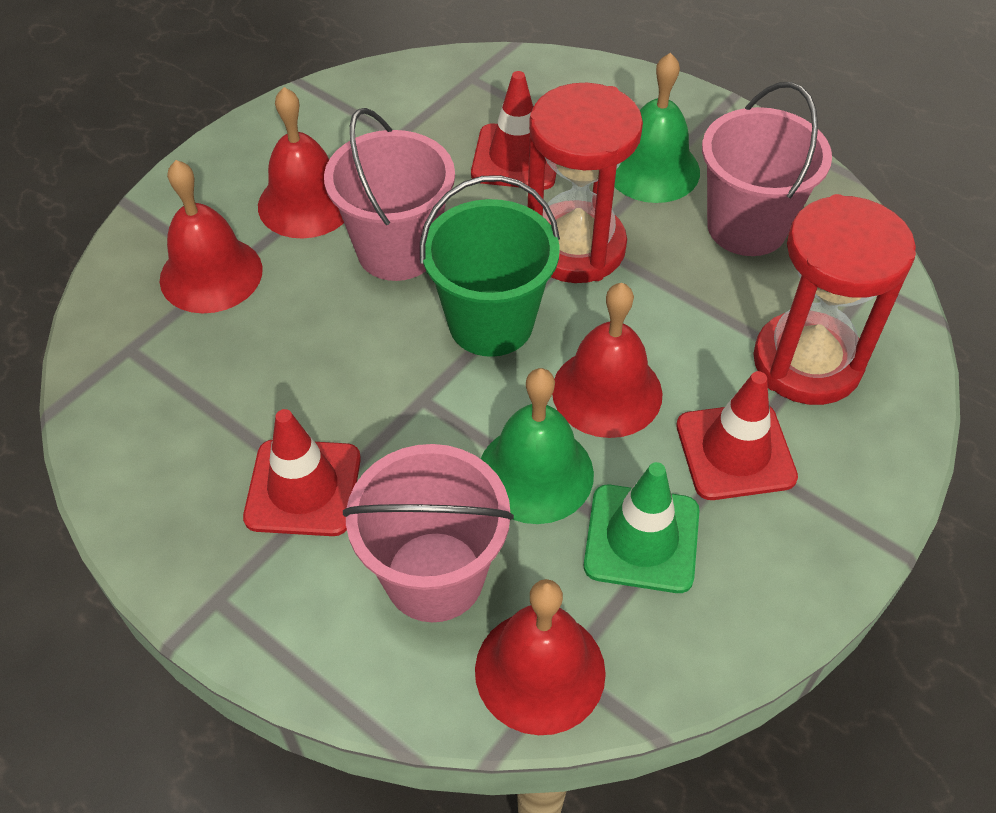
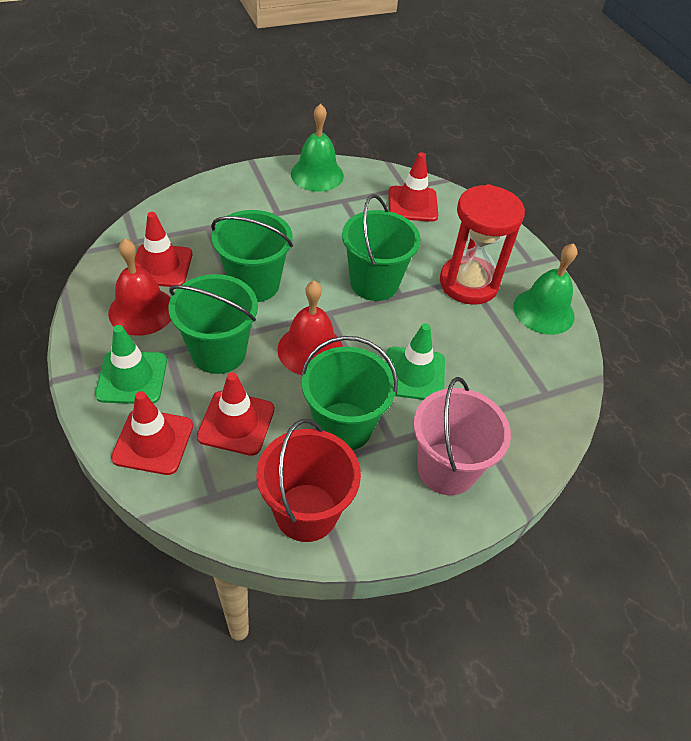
green bucket: 1 -> 4
green traffic cone: 1 -> 2
pink bucket: 3 -> 1
red bell: 4 -> 2
red bucket: 0 -> 1
red hourglass: 2 -> 1
red traffic cone: 3 -> 4

